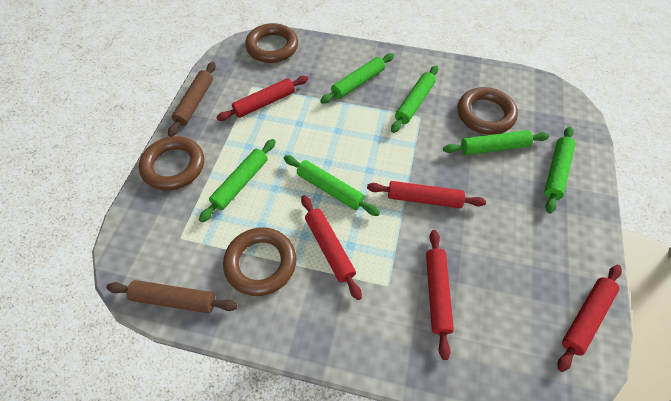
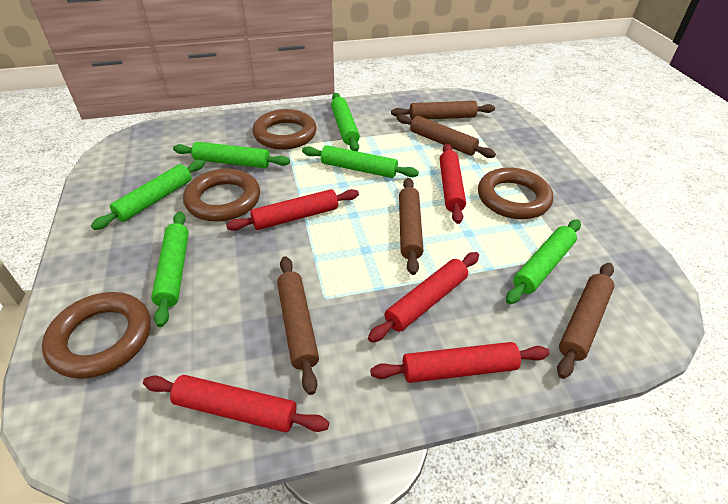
brown rolling pin: 2 -> 5

